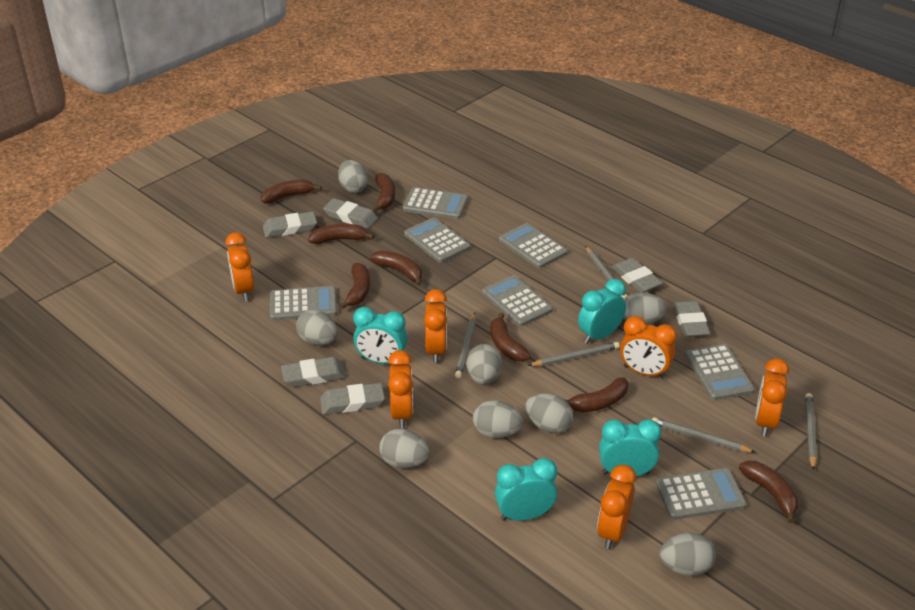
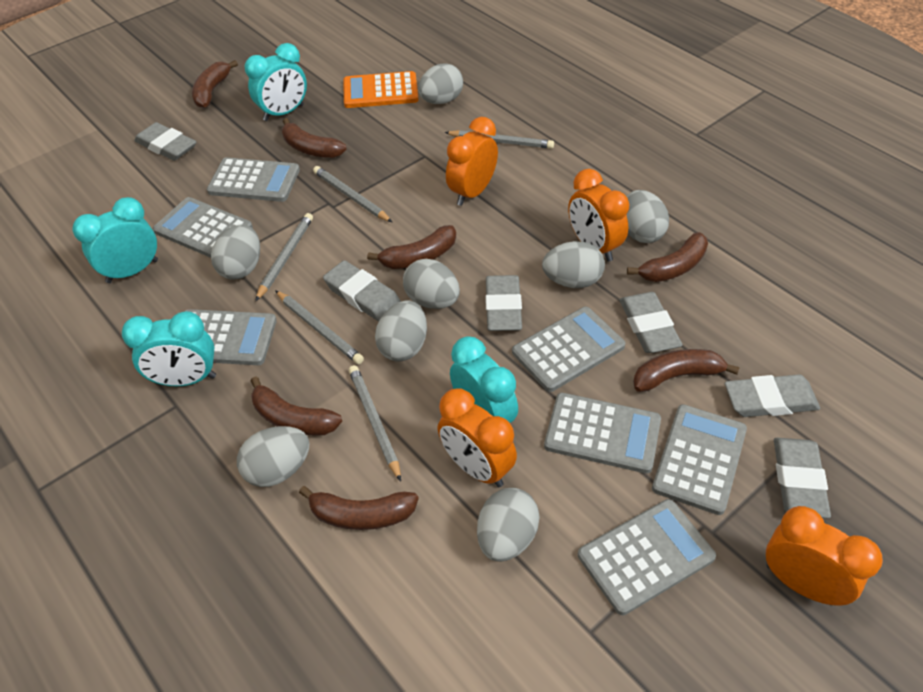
brown banana: 8 -> 7
orange calculator: 0 -> 1
orange clock: 6 -> 4

